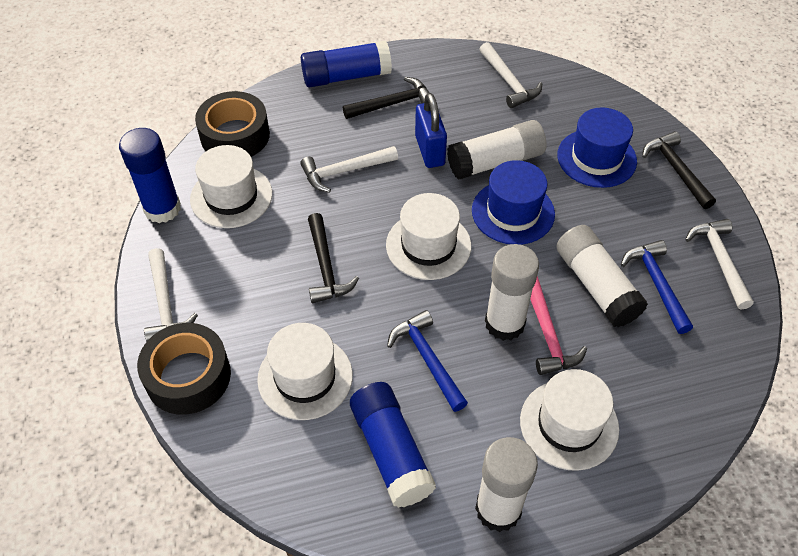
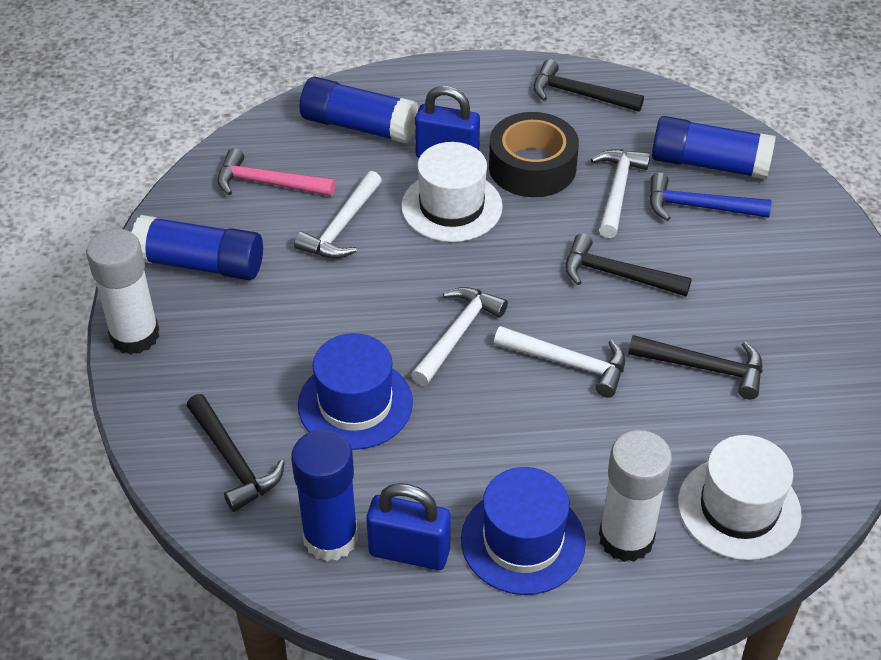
black hammer: 3 -> 4
black tape: 2 -> 1
blue glue stick: 3 -> 4
blue hammer: 2 -> 1
blue padlock: 1 -> 2
white glue stick: 4 -> 2
white hat: 4 -> 2

